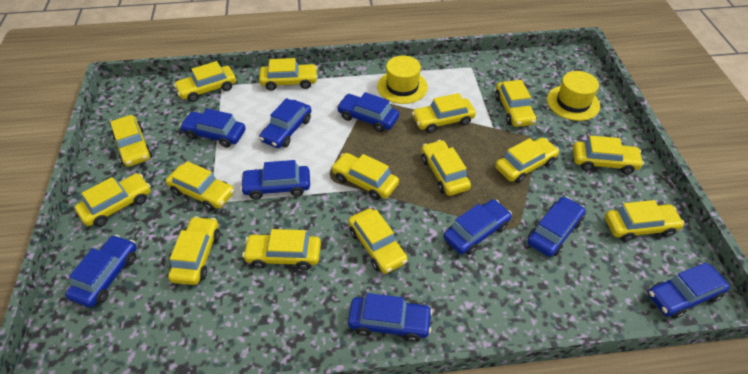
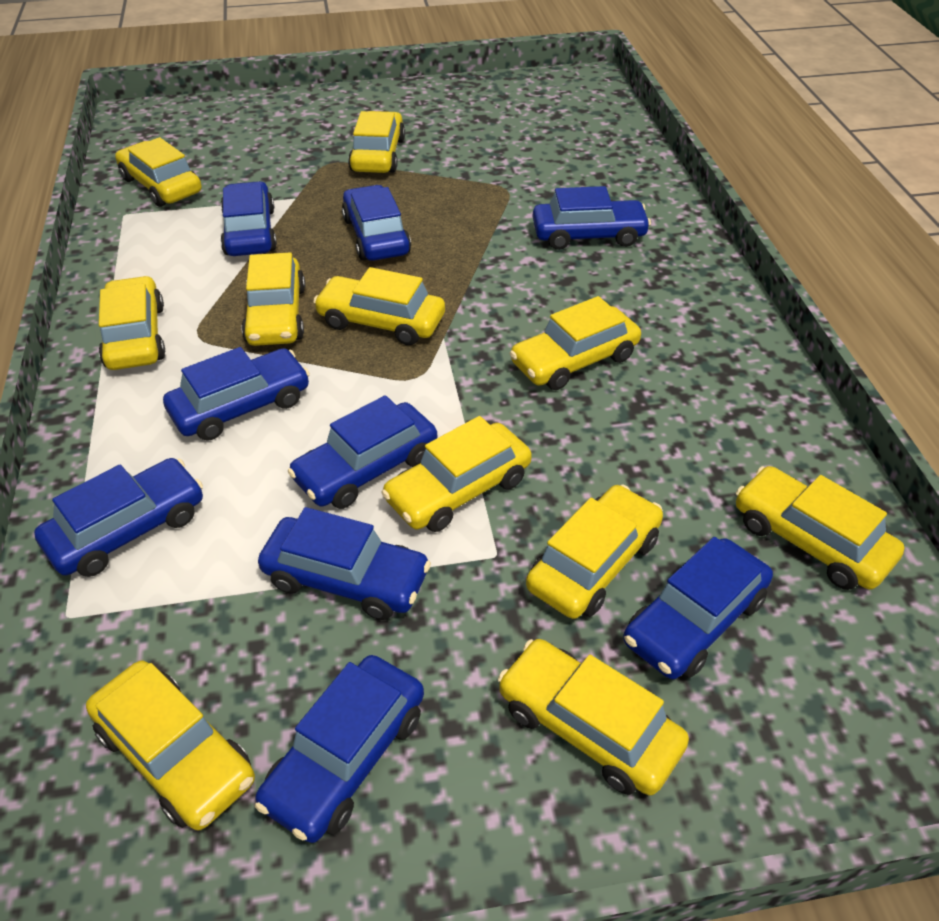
yellow car: 15 -> 11
yellow hat: 2 -> 0

